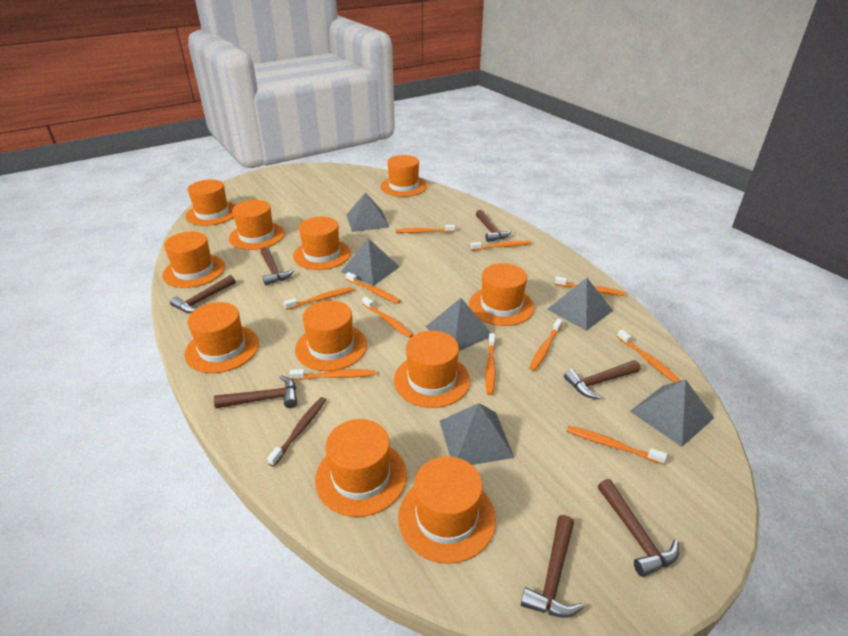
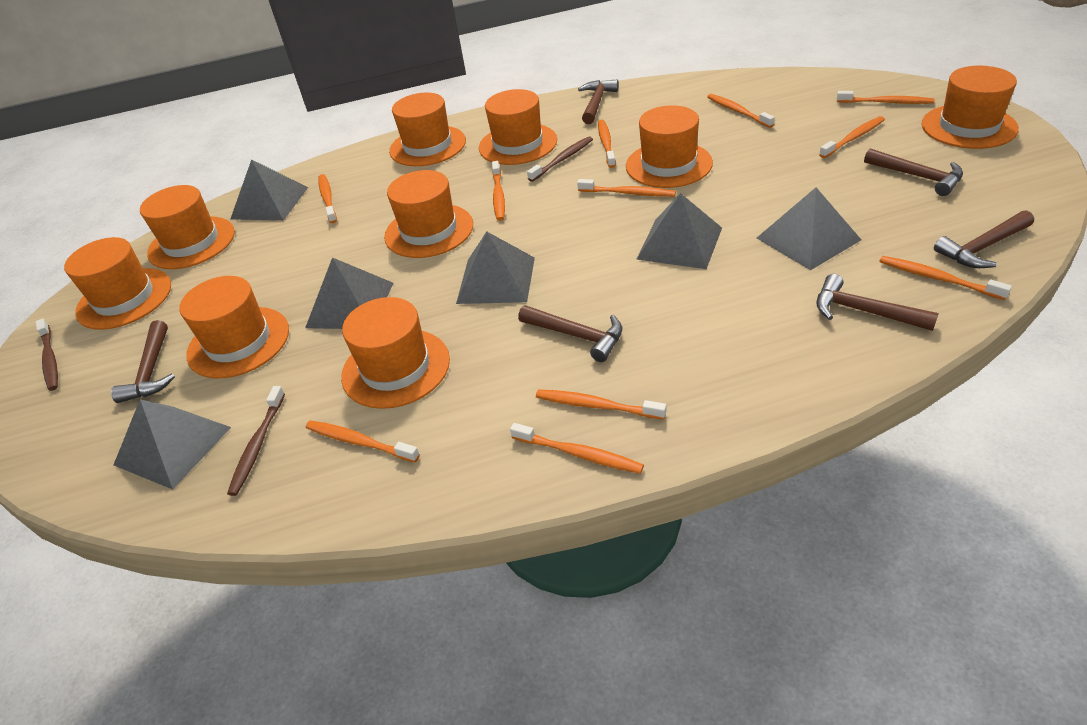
brown hammer: 7 -> 6
brown toothbrush: 1 -> 3
orange hat: 11 -> 9

